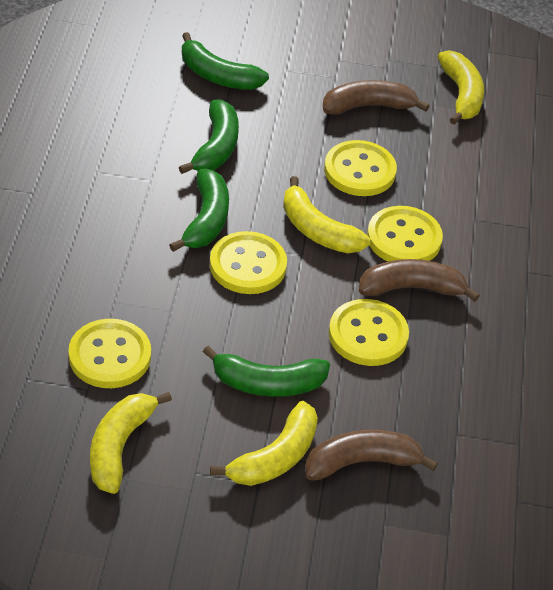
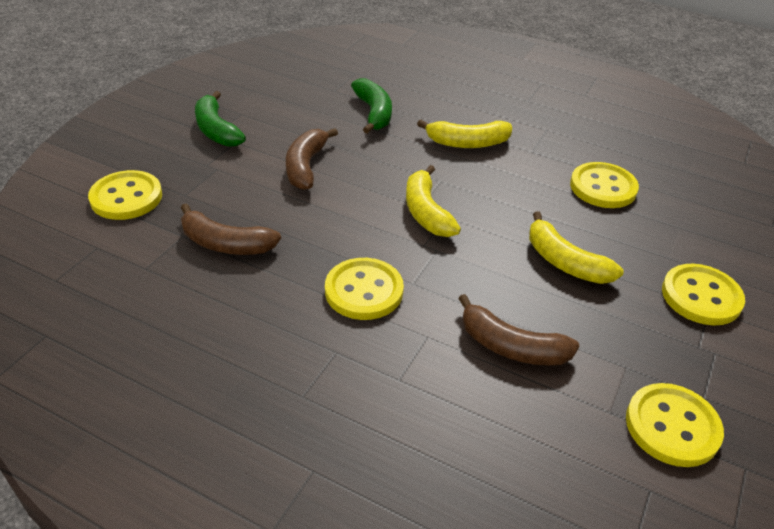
green banana: 4 -> 2
yellow banana: 4 -> 3

